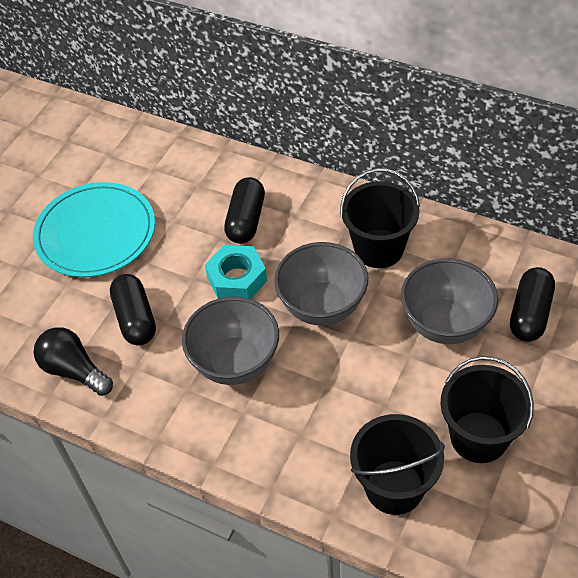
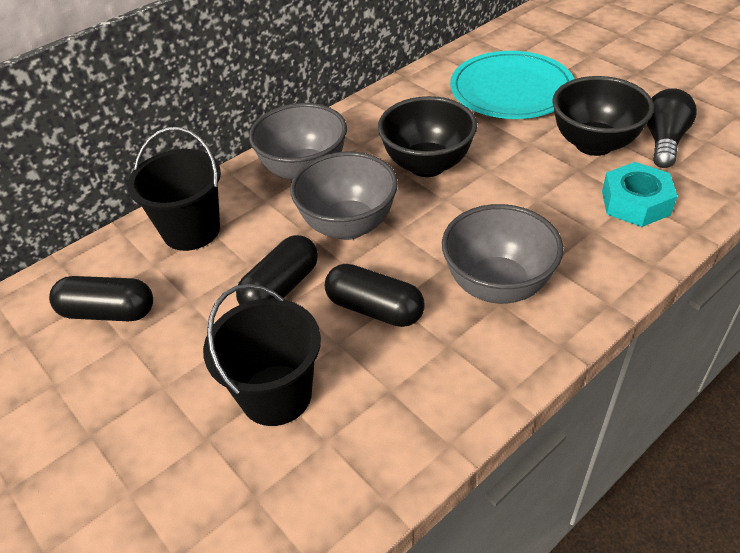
black bowl: 0 -> 2
black bucket: 3 -> 2

